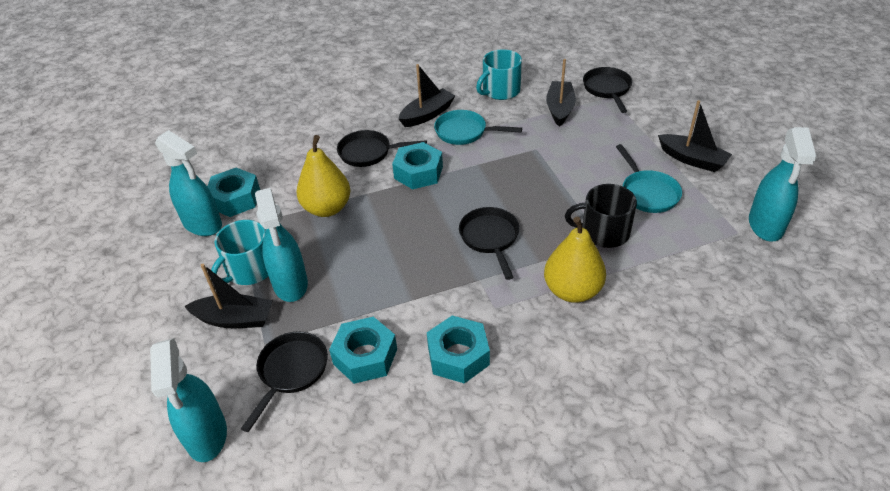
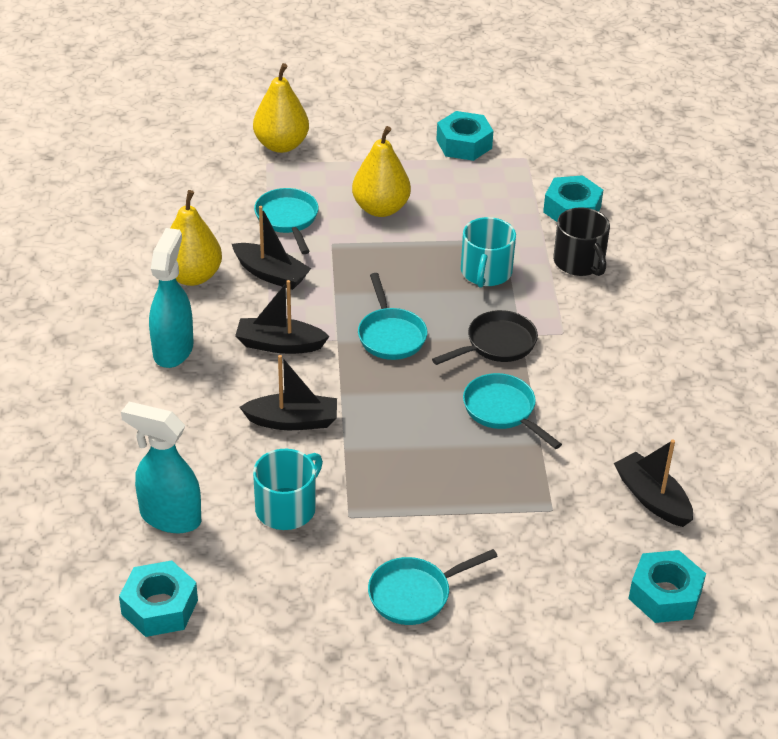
black pan: 4 -> 1
turquoise pan: 2 -> 4
turquoise spray bottle: 4 -> 2
yellow pear: 2 -> 3

